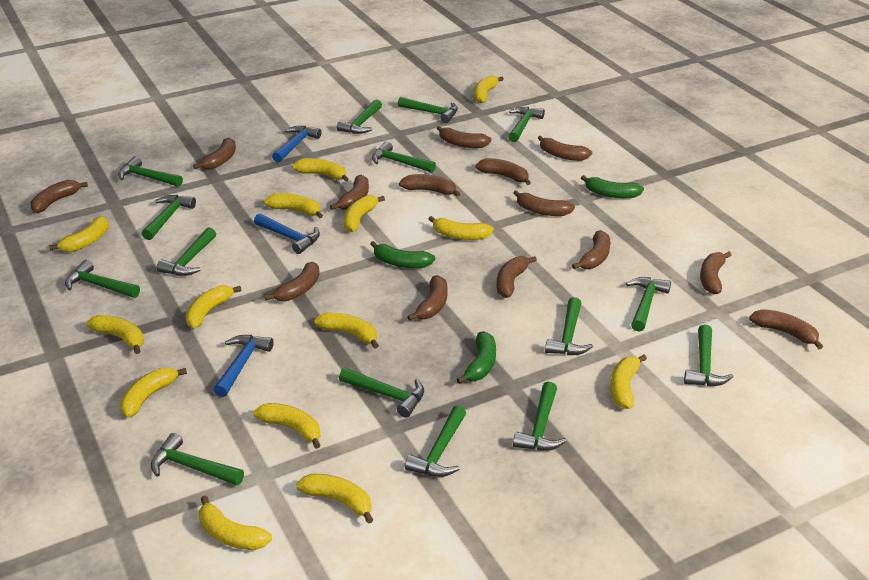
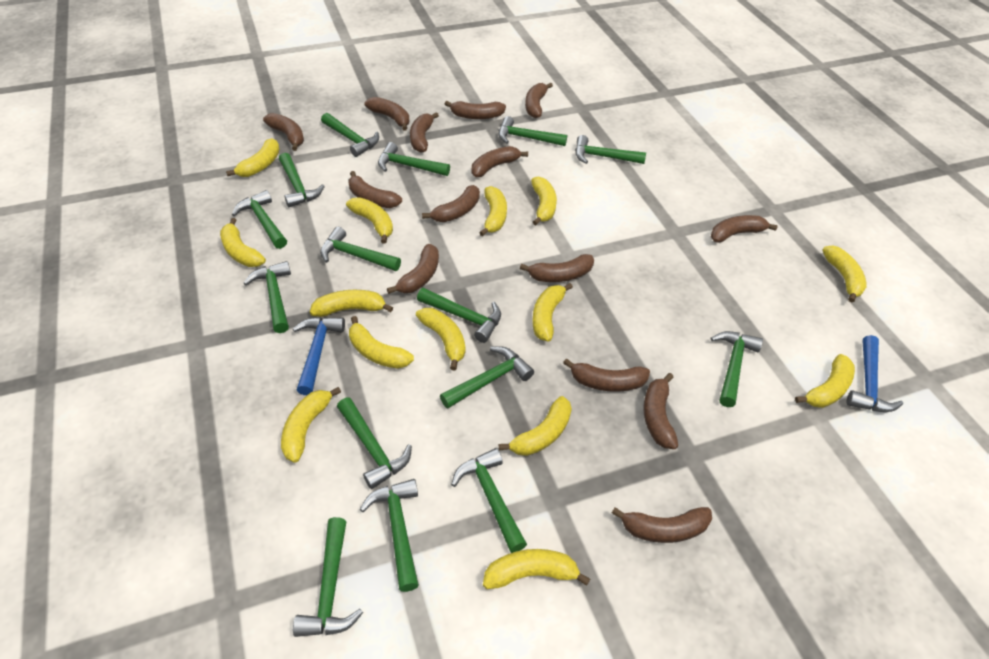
blue hammer: 3 -> 2
green banana: 3 -> 0

